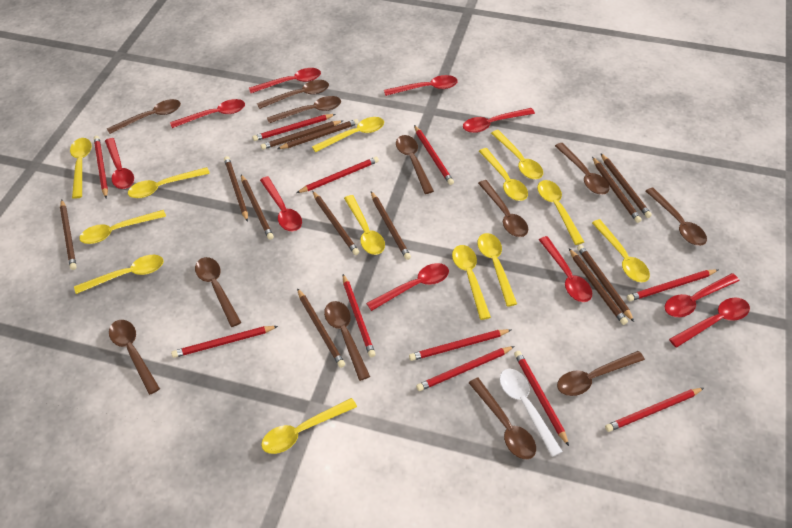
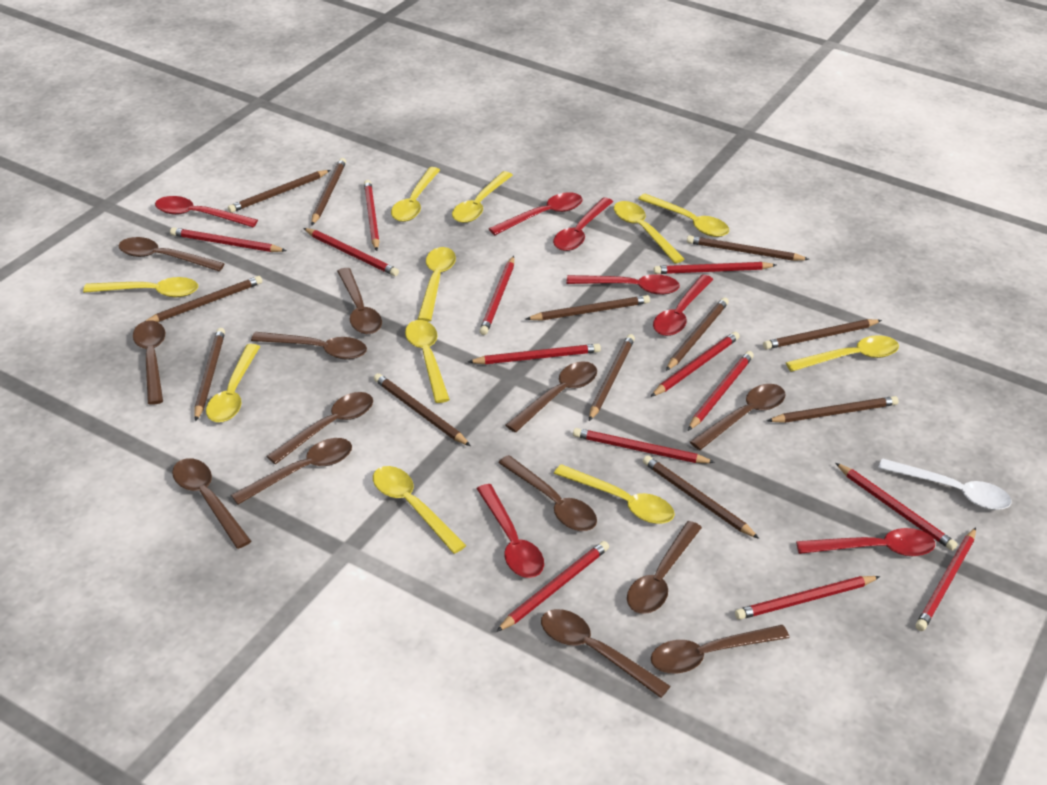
brown spoon: 12 -> 13
red pencil: 11 -> 13
red spoon: 10 -> 7
yellow spoon: 13 -> 11

